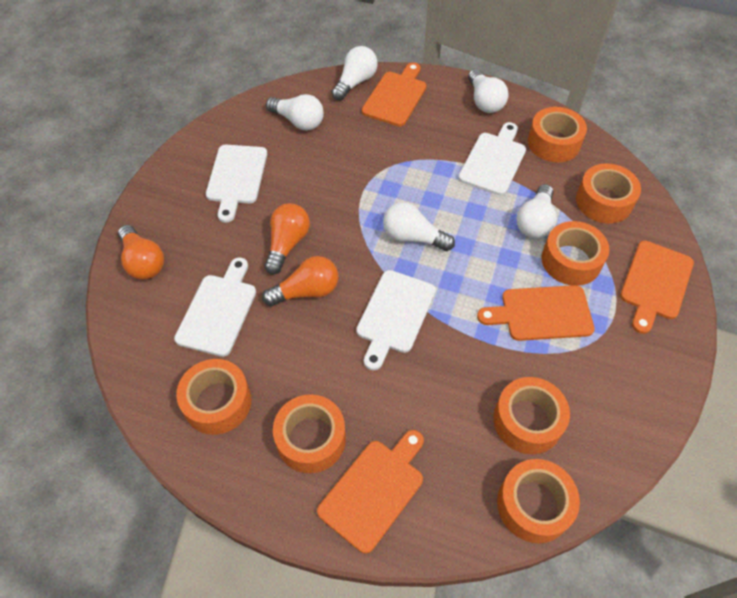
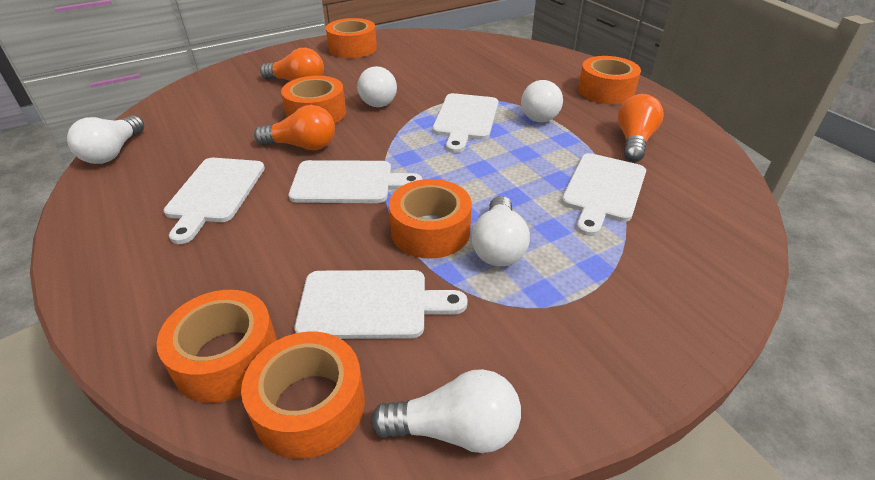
orange cutting board: 4 -> 0
orange tape: 7 -> 6
white cutting board: 4 -> 5

